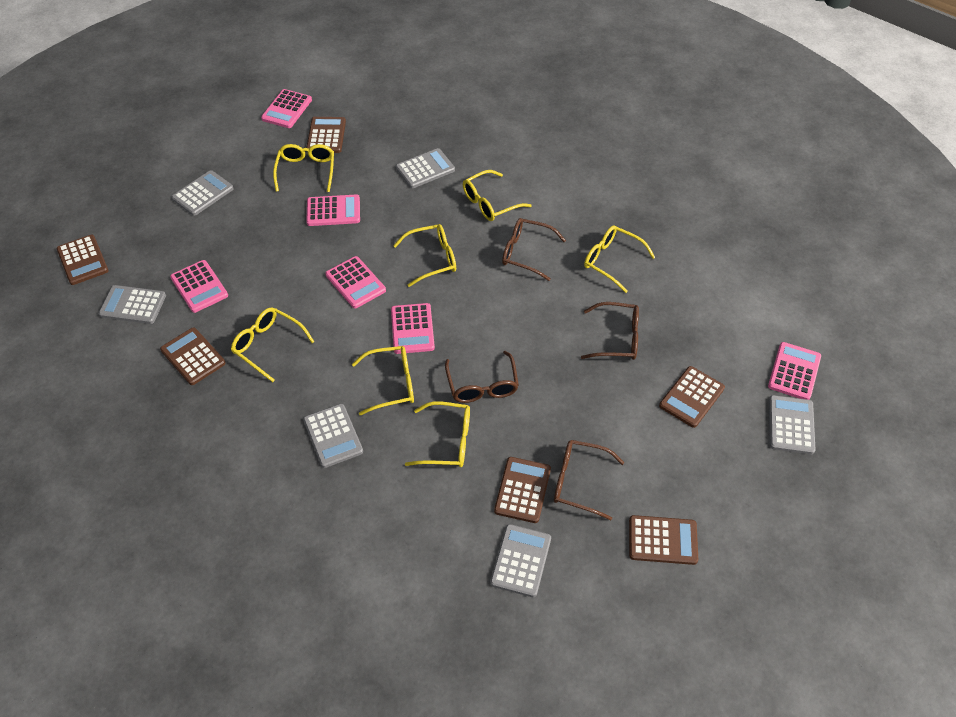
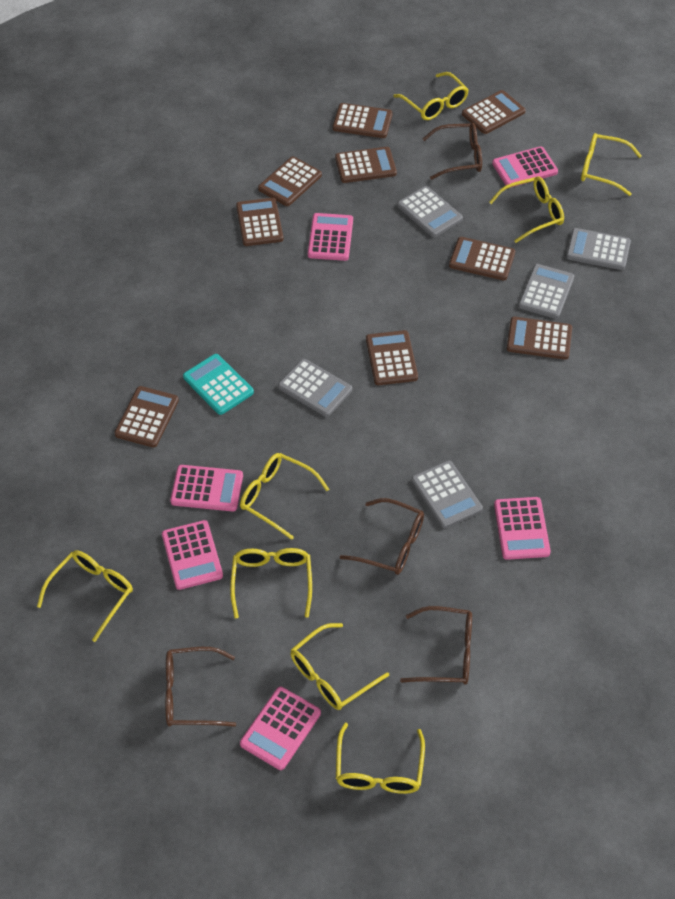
brown calculator: 6 -> 9
grey calculator: 6 -> 5
turquoise calculator: 0 -> 1
yellow glasses: 7 -> 8

